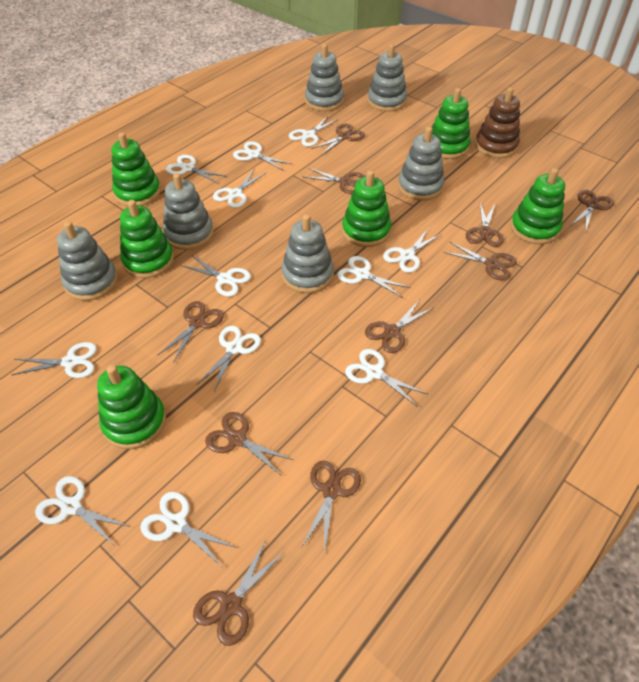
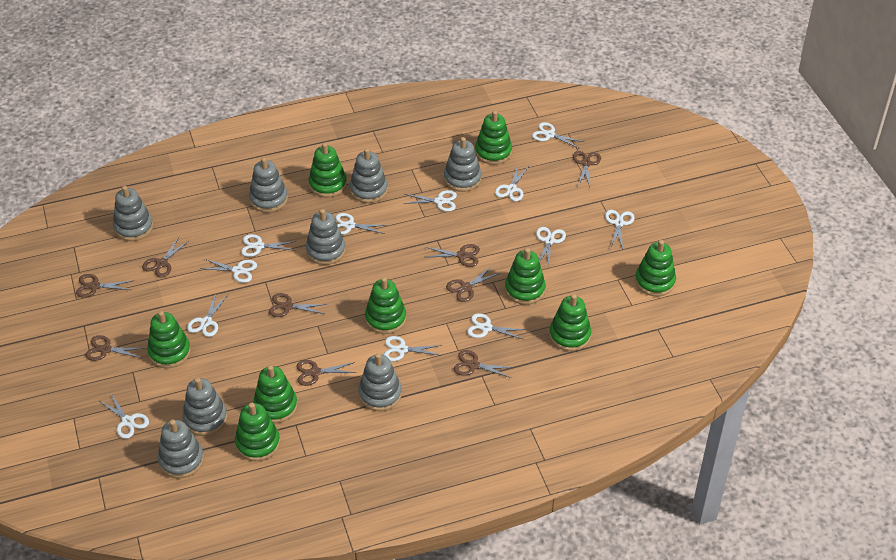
brown scissors: 10 -> 9
brown stacking toy: 1 -> 0
green stacking toy: 6 -> 9
grey stacking toy: 6 -> 8

